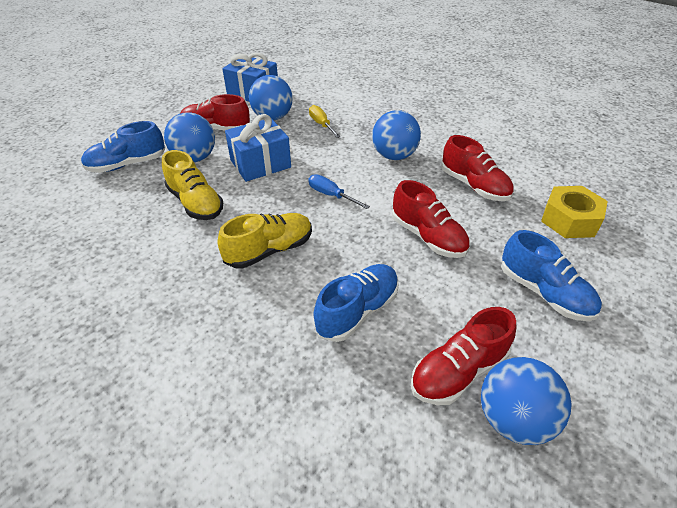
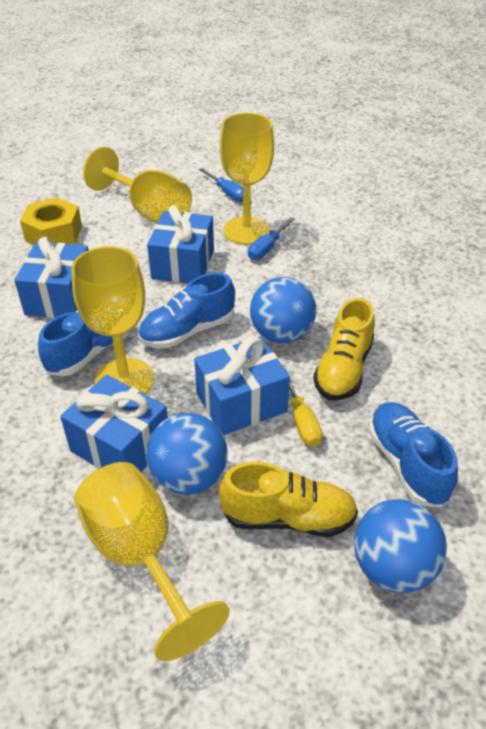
blue ball: 4 -> 3
blue gift: 2 -> 4
blue screwdriver: 1 -> 2
red shoe: 4 -> 0
yellow goblet: 0 -> 4

